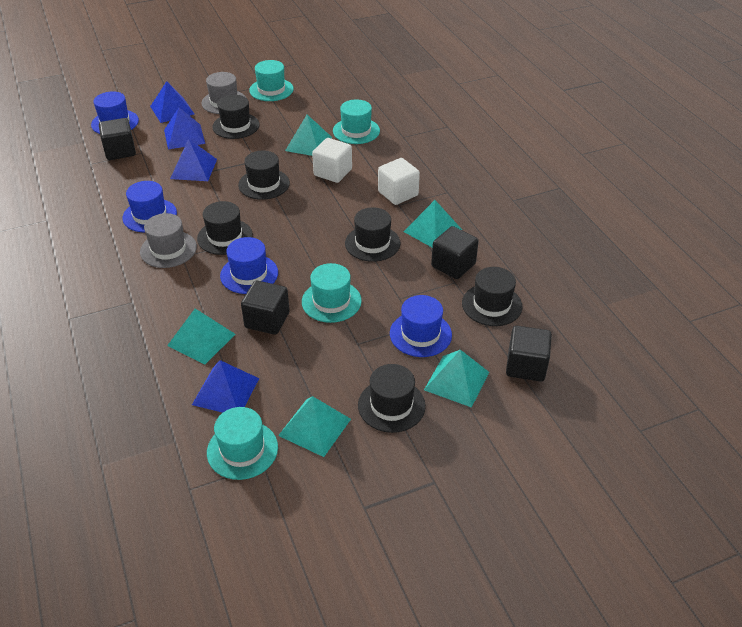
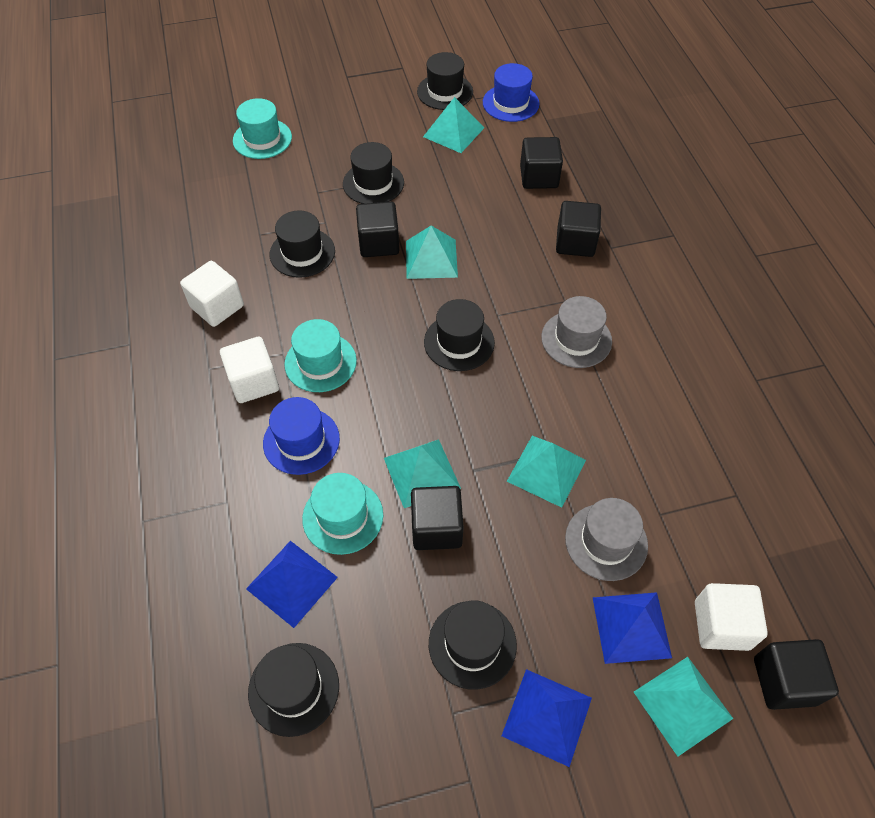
black cube: 4 -> 5
blue hat: 4 -> 2
blue pyramid: 4 -> 3
turquoise hat: 4 -> 3
white cube: 2 -> 3

